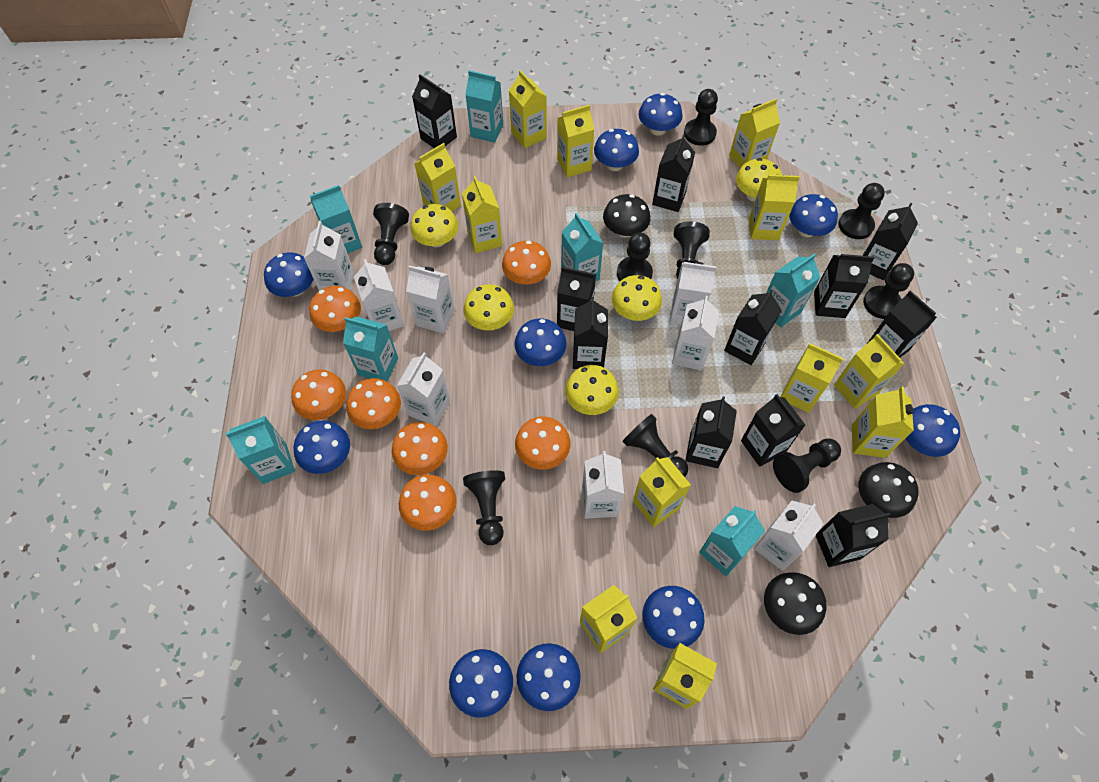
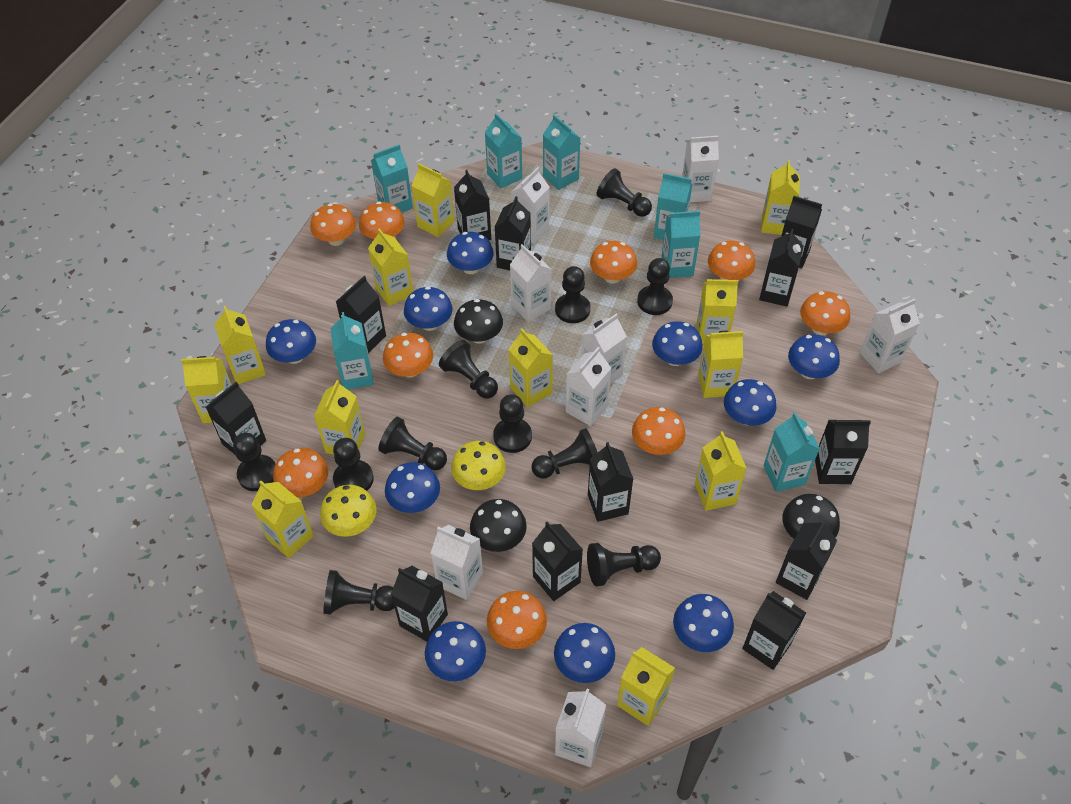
black carton: 11 -> 12
black pawn: 9 -> 11
orange mushroom: 7 -> 9
yellow mushroom: 5 -> 2

